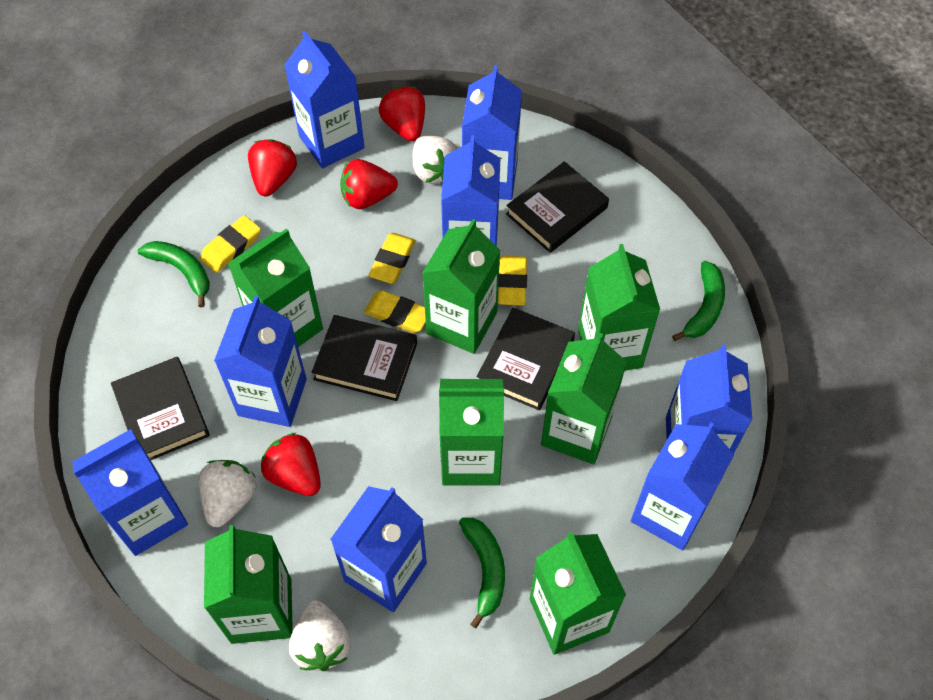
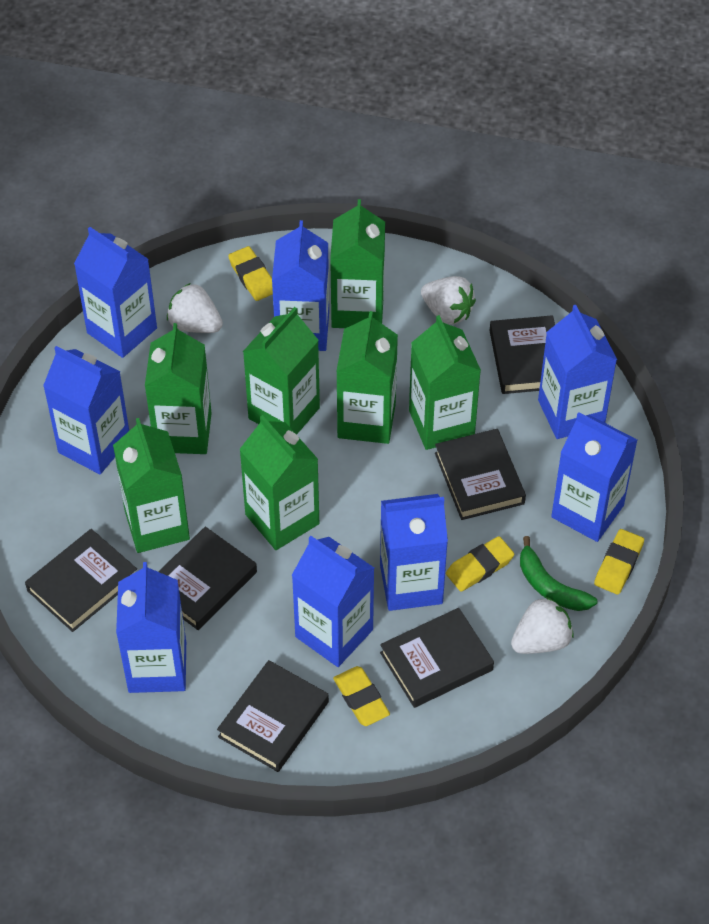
black book: 4 -> 6
green banana: 3 -> 1
red strawberry: 4 -> 0

